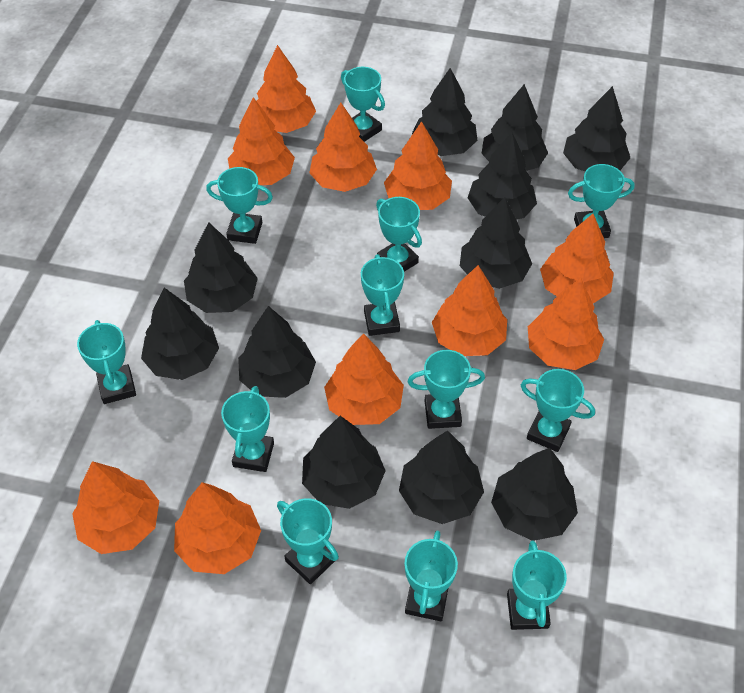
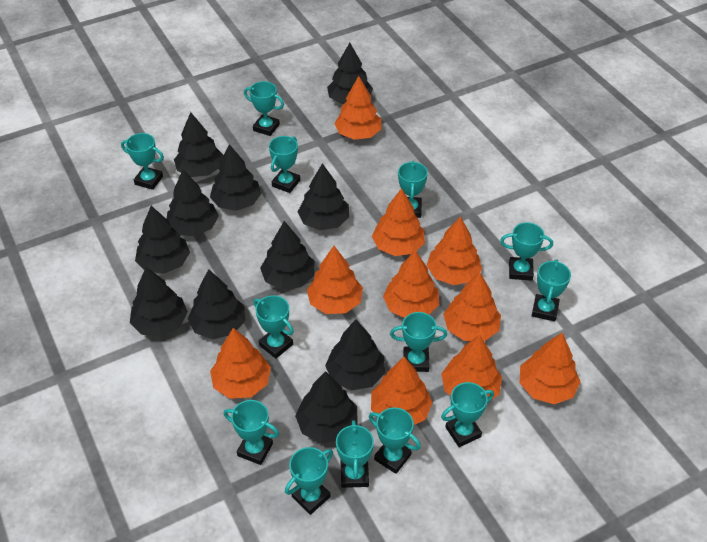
turquoise trophy: 12 -> 13

